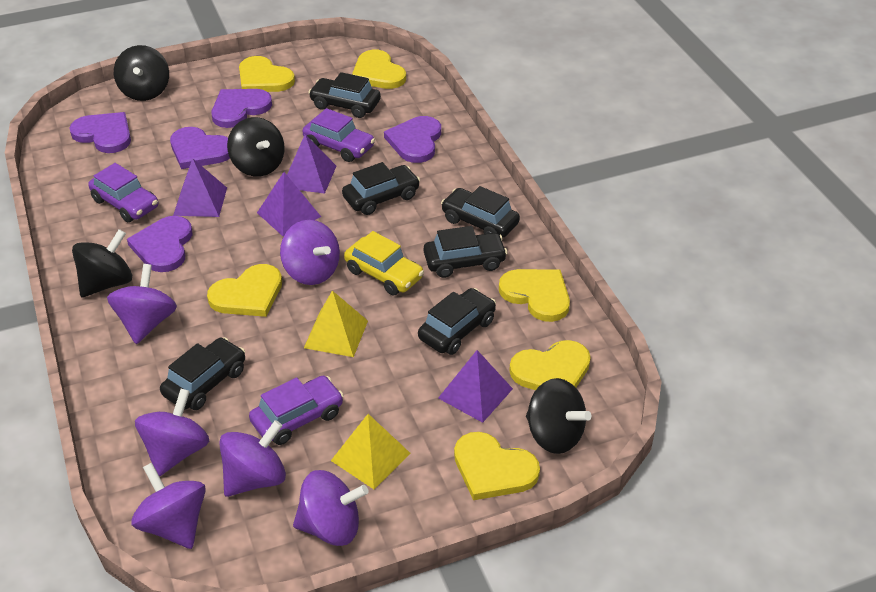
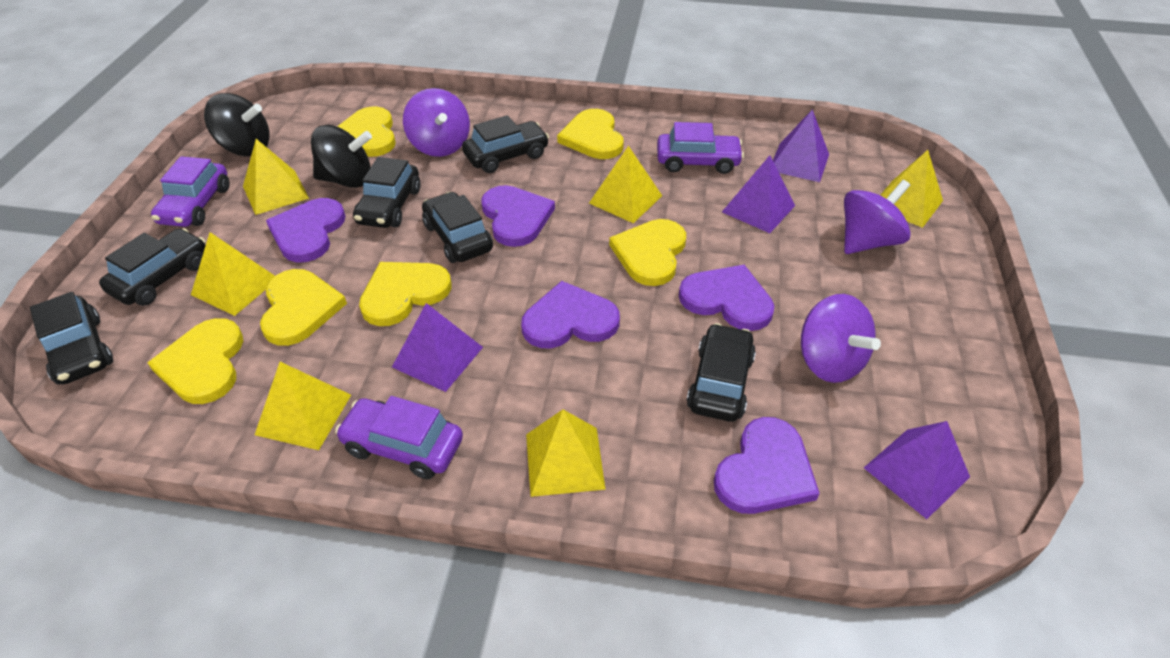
black spinning top: 4 -> 2
purple spinning top: 6 -> 3
yellow car: 1 -> 0
yellow pyramid: 2 -> 6

